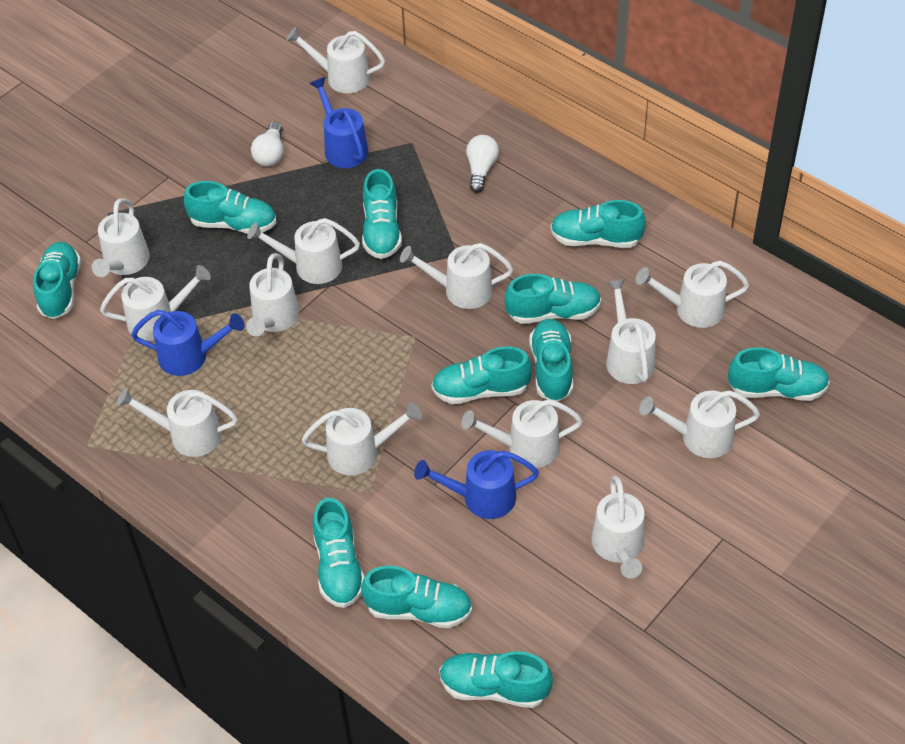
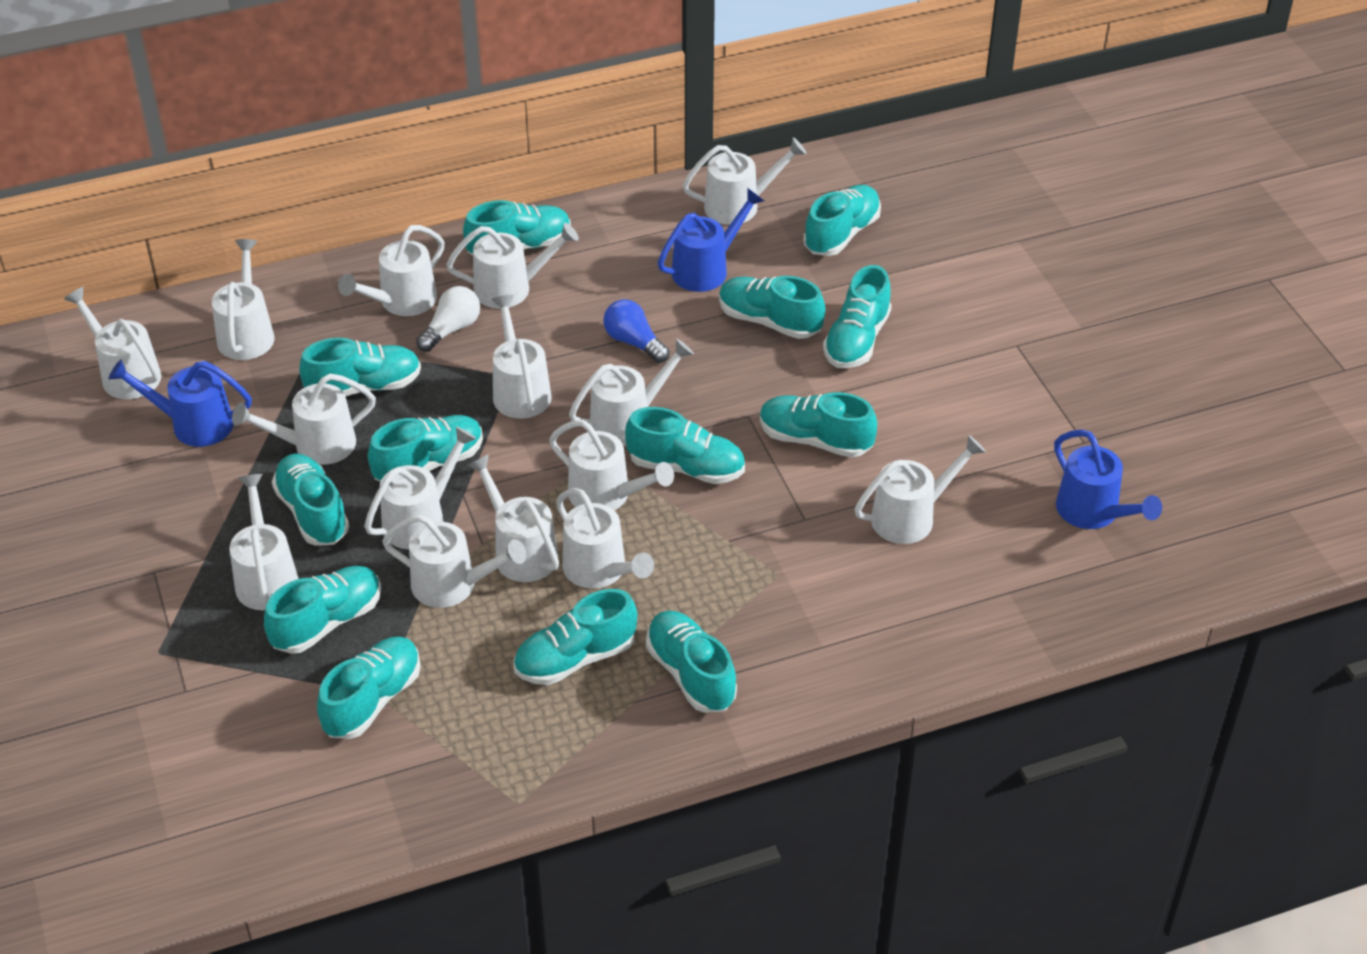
blue light bulb: 0 -> 1
turquoise shoe: 11 -> 13
white light bulb: 2 -> 1
white watering can: 13 -> 15

